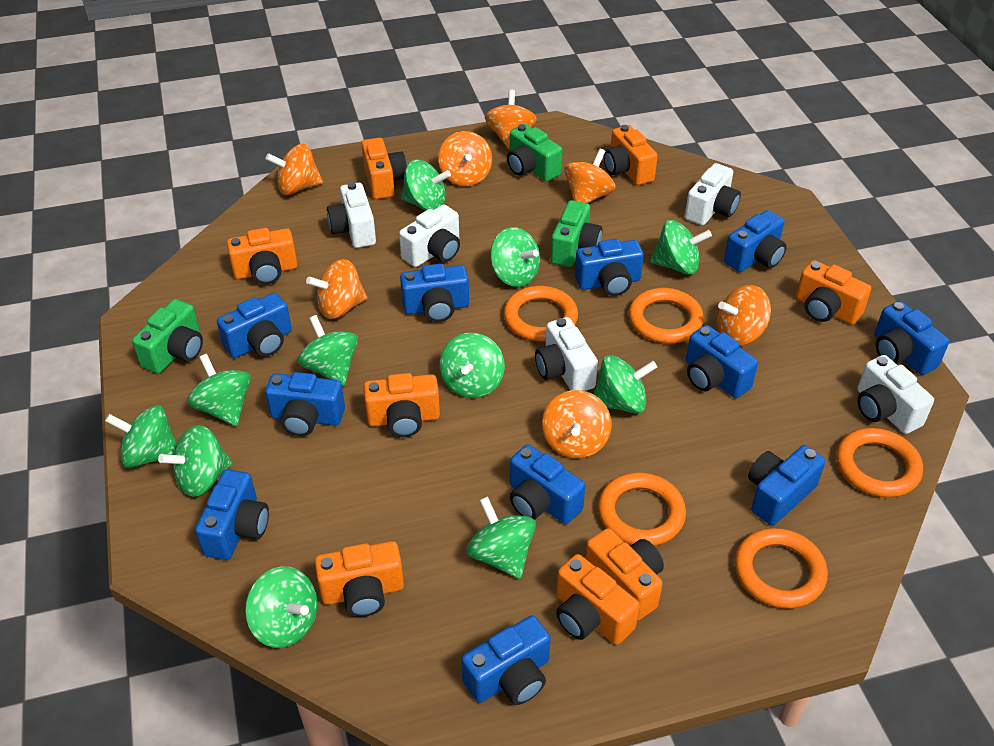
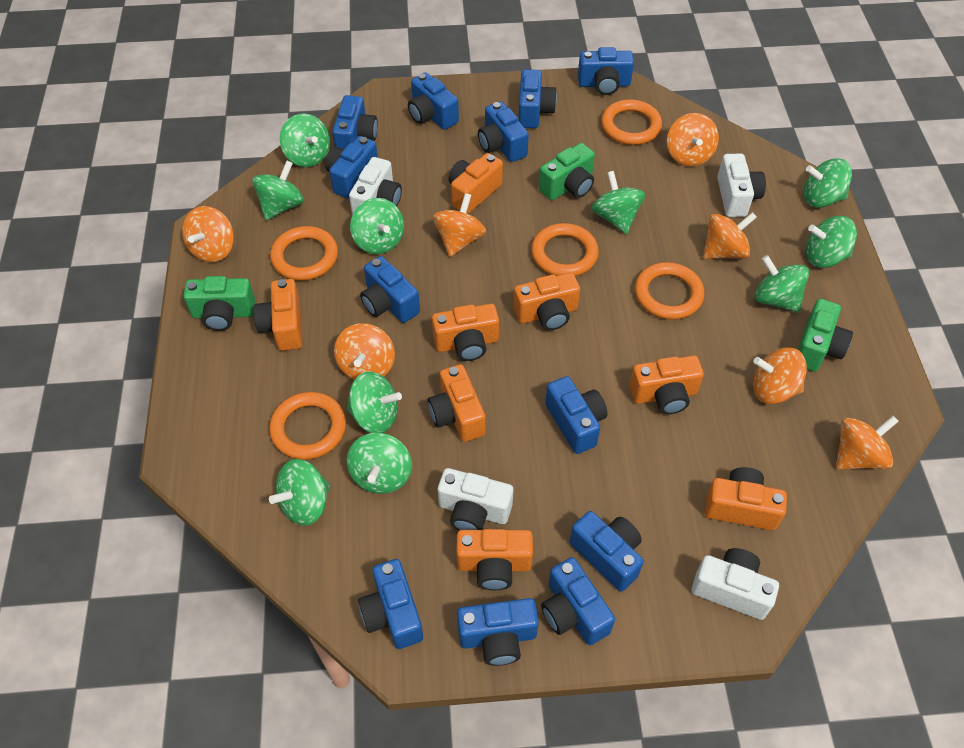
blue camera: 11 -> 12
green spinning top: 11 -> 10
white camera: 5 -> 4

